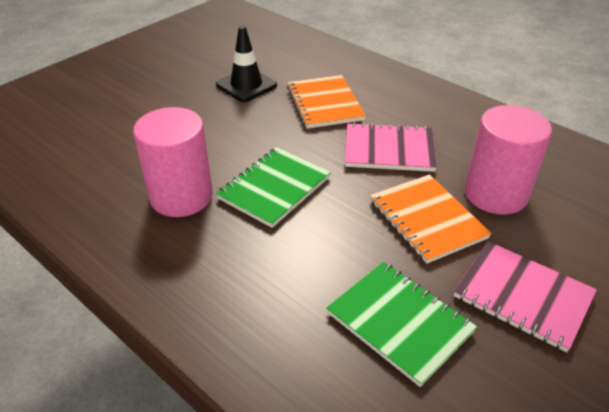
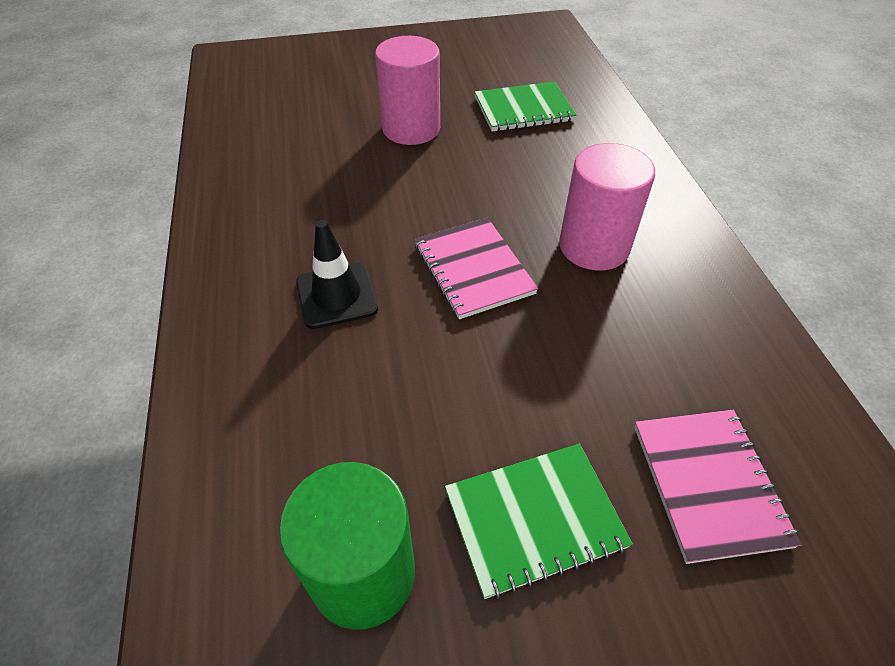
green cylinder: 0 -> 1
orange notebook: 2 -> 0

